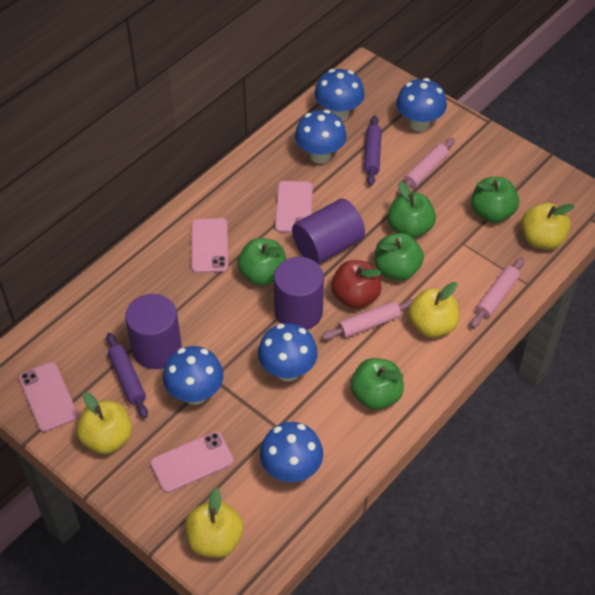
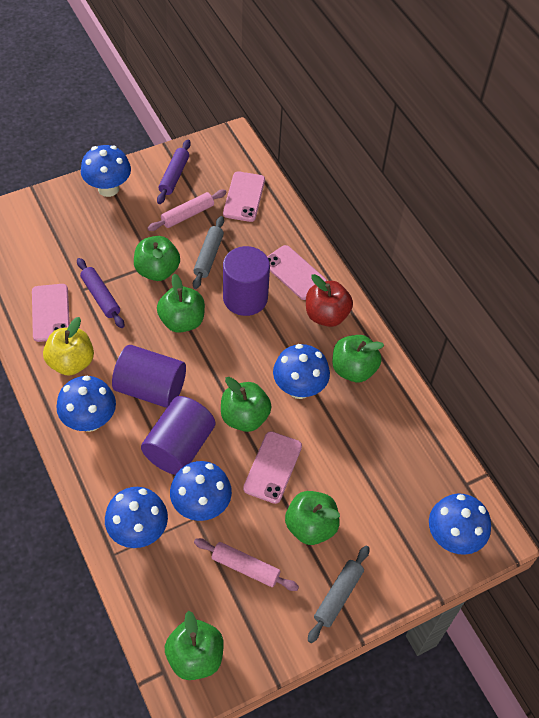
green apple: 5 -> 6
grey rolling pin: 0 -> 2
pink rolling pin: 3 -> 2
yellow apple: 4 -> 1

